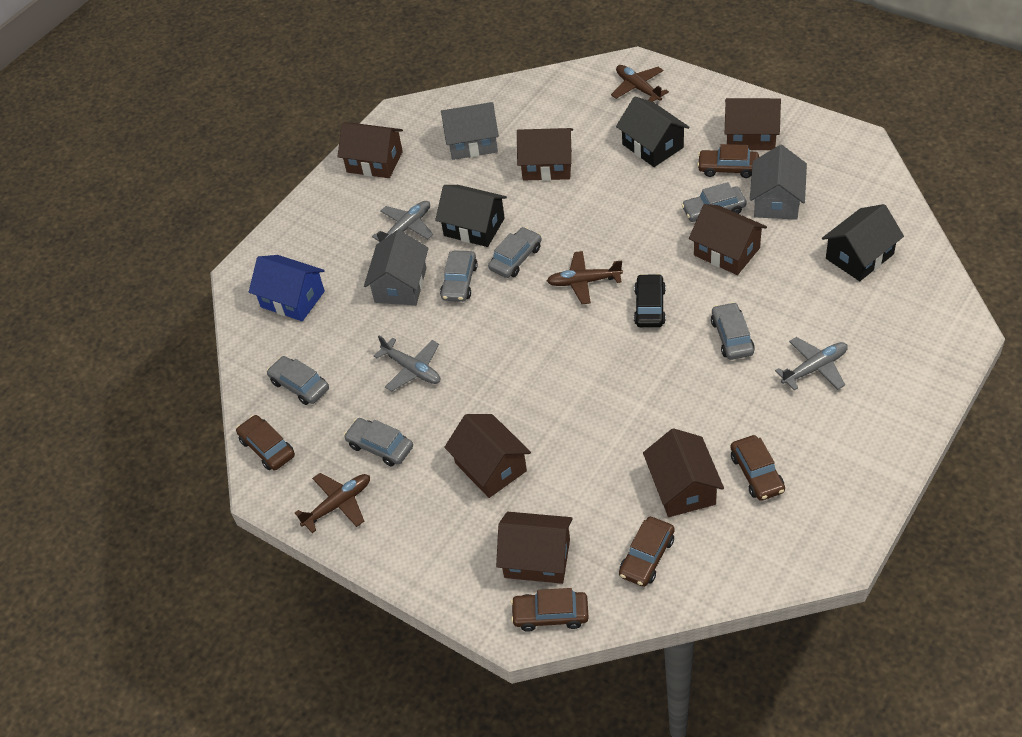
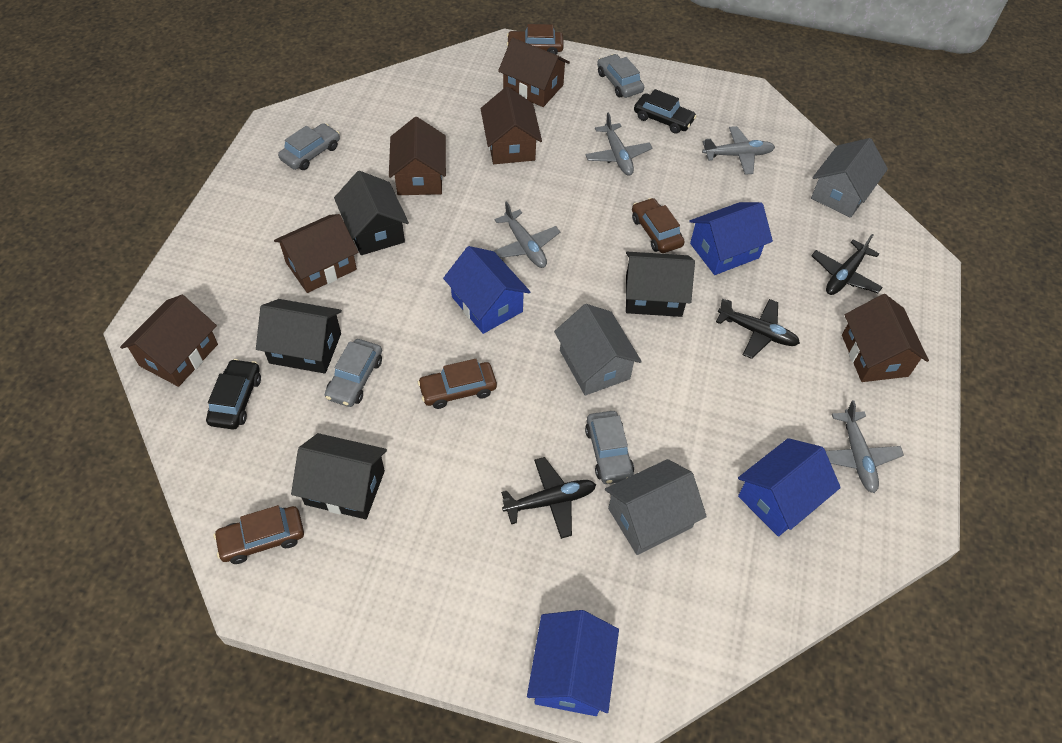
black car: 1 -> 2
black house: 3 -> 4
black plane: 0 -> 3
blue house: 1 -> 4
brown car: 5 -> 4
brown house: 7 -> 6
brown plane: 3 -> 0
grey car: 6 -> 4
grey plane: 3 -> 4

